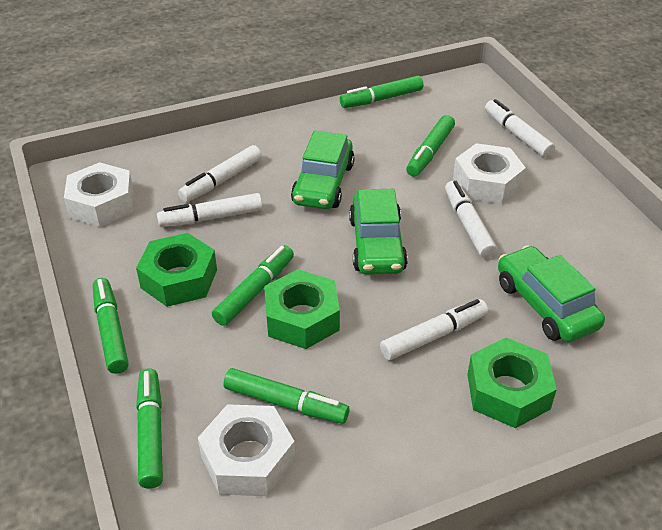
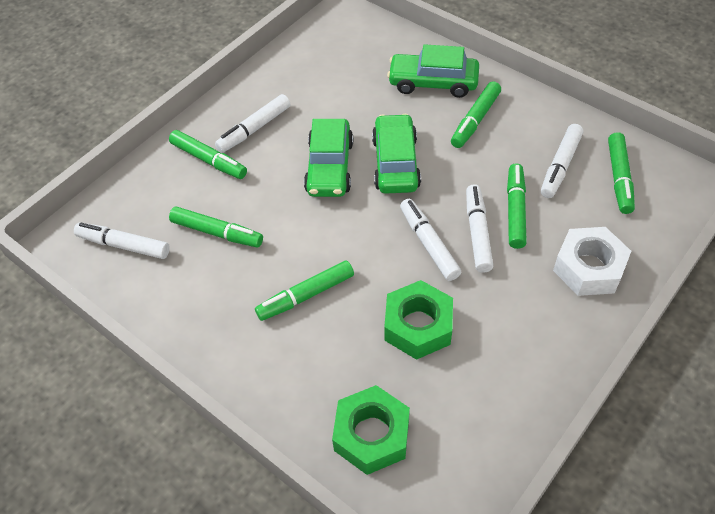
green nut: 3 -> 2
white nut: 3 -> 1

